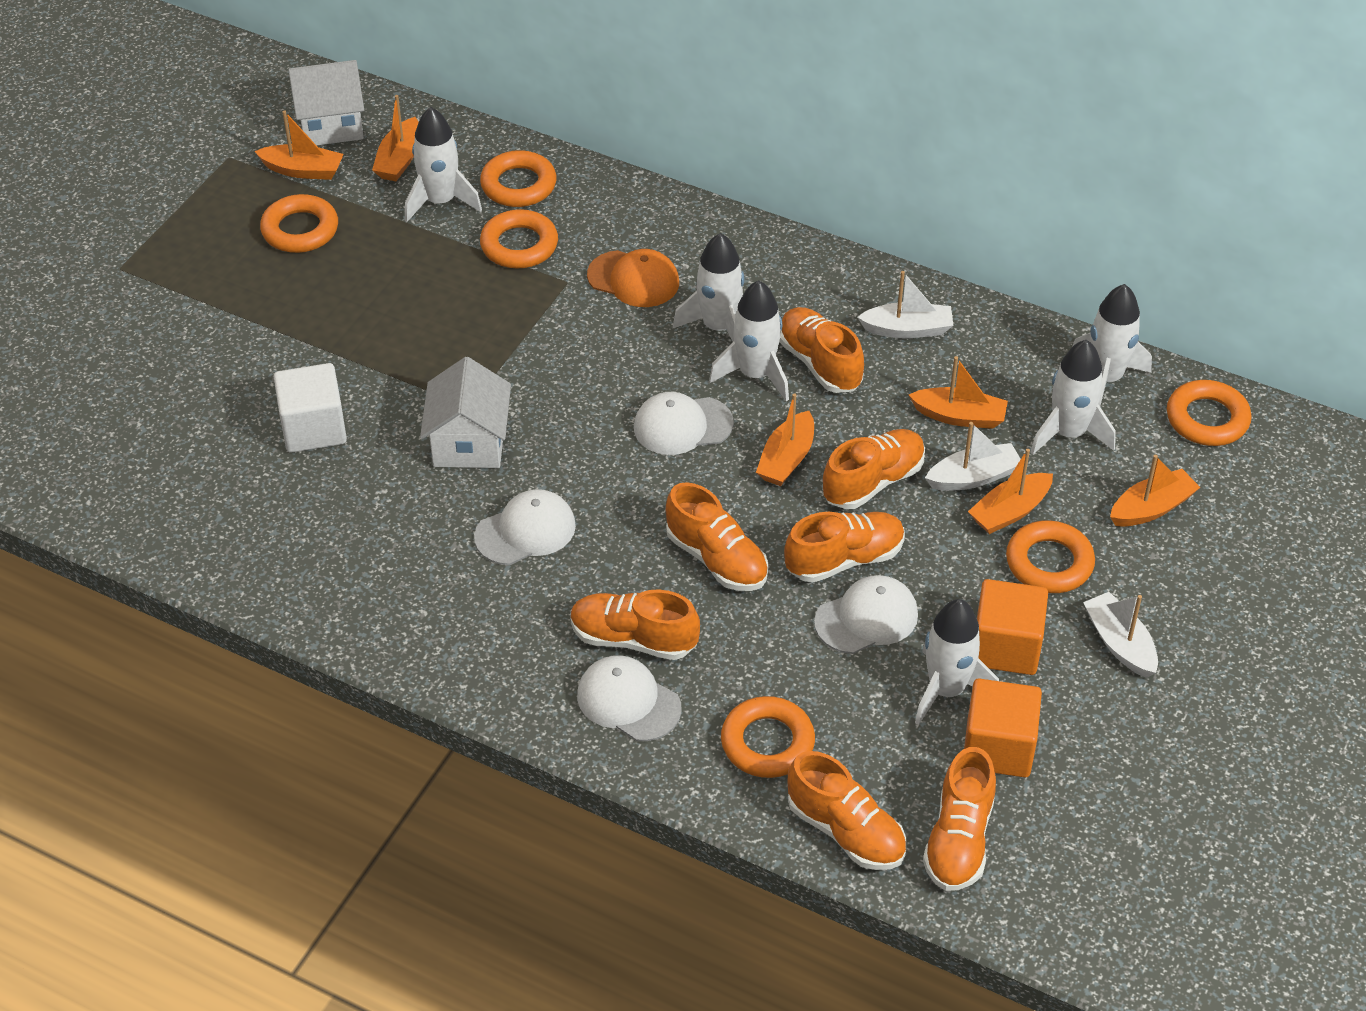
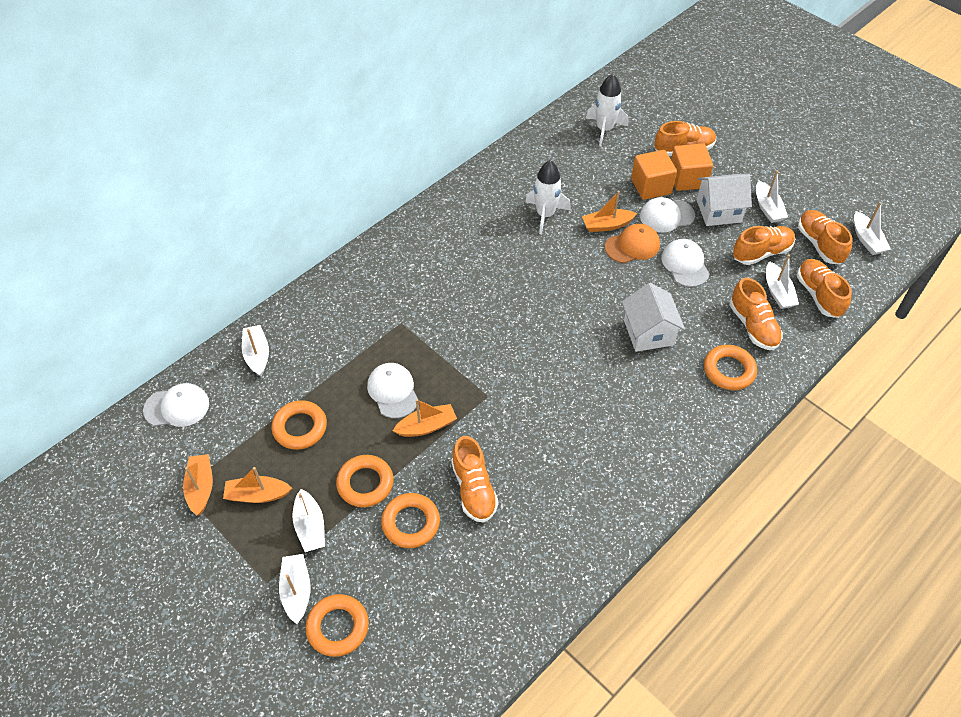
orange boat: 6 -> 4
orange ring: 6 -> 5
orange shoe: 7 -> 6
white boat: 3 -> 6
white cube: 1 -> 0
white rocket: 6 -> 2

